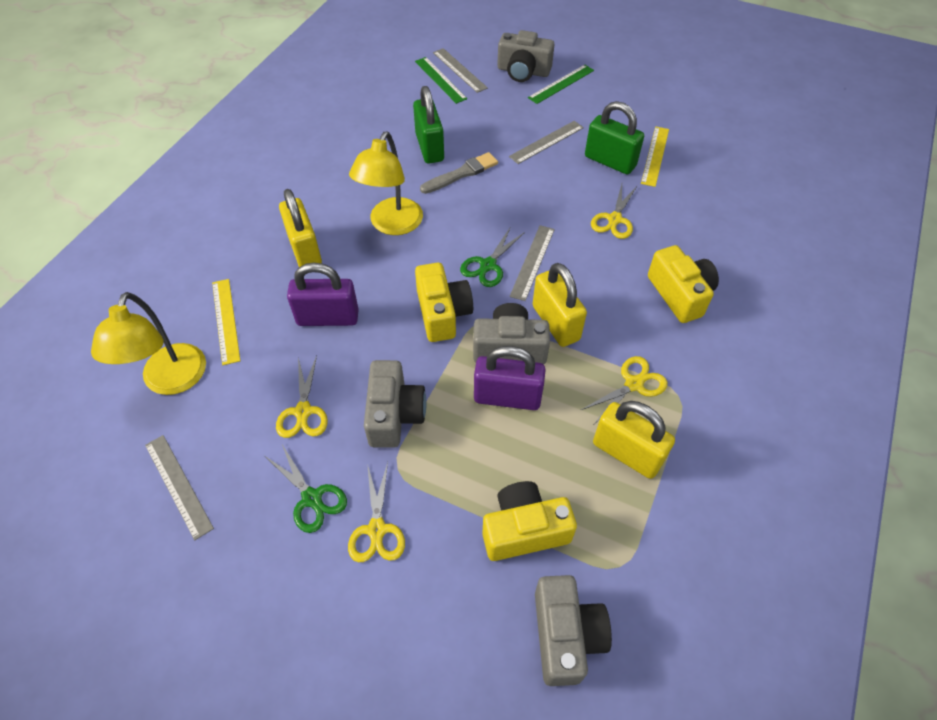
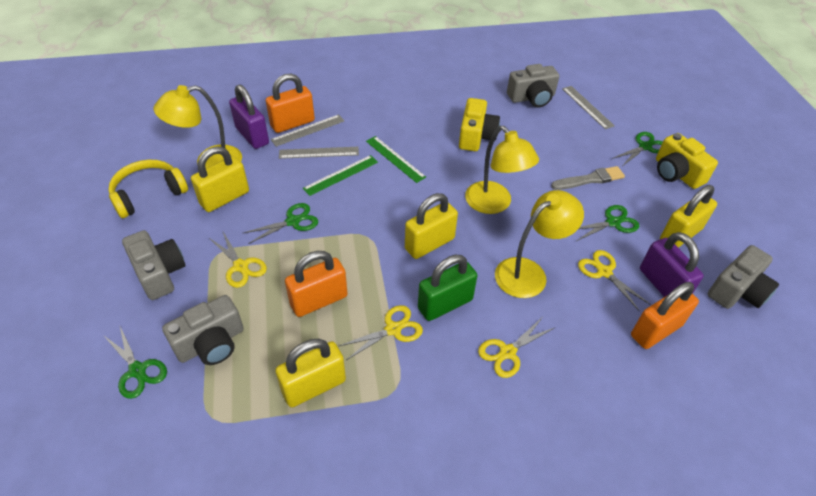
green padlock: 2 -> 1
green scissors: 2 -> 4
grey ruler: 4 -> 3
orange padlock: 0 -> 3
yellow camera: 3 -> 2
yellow headphones: 0 -> 1
yellow lamp: 2 -> 3
yellow padlock: 3 -> 4
yellow ruler: 2 -> 0

